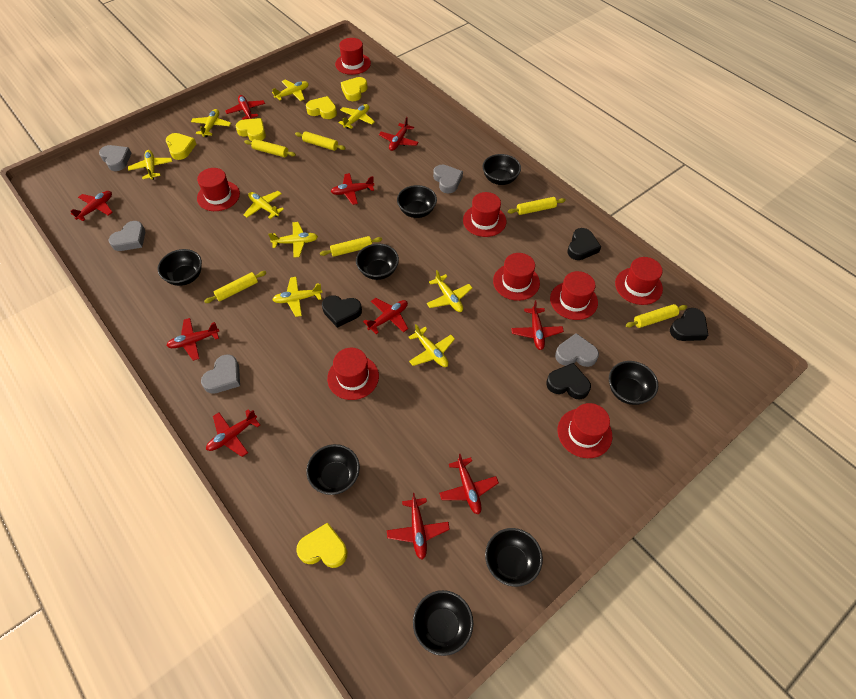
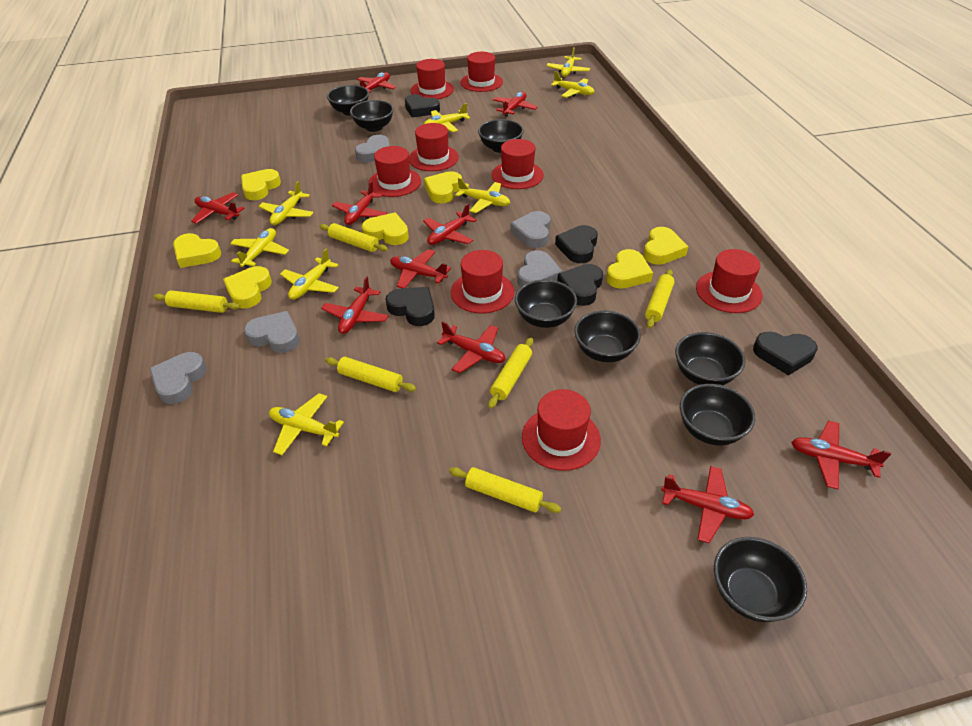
black heart: 4 -> 5
yellow heart: 5 -> 7
yellow plane: 9 -> 8

